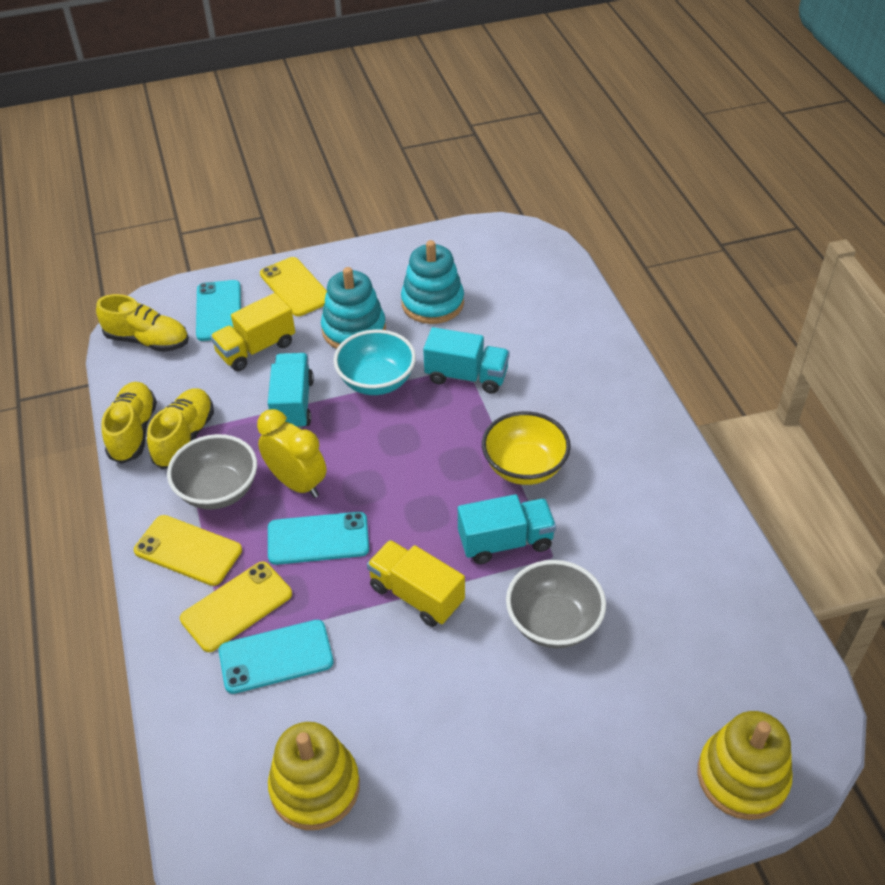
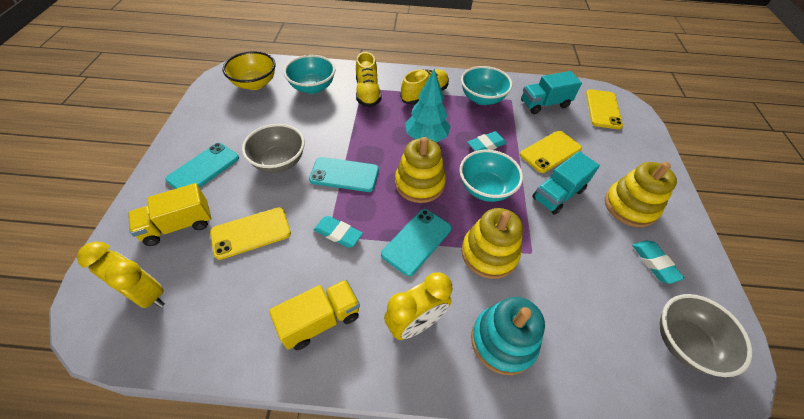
turquoise bowl: 1 -> 3
turquoise eraser: 0 -> 3
turquoise stacking toy: 2 -> 1
turquoise tree: 0 -> 1
turquoise truck: 3 -> 2
yellow clock: 1 -> 2
yellow shoe: 3 -> 2
yellow stacking toy: 2 -> 3

